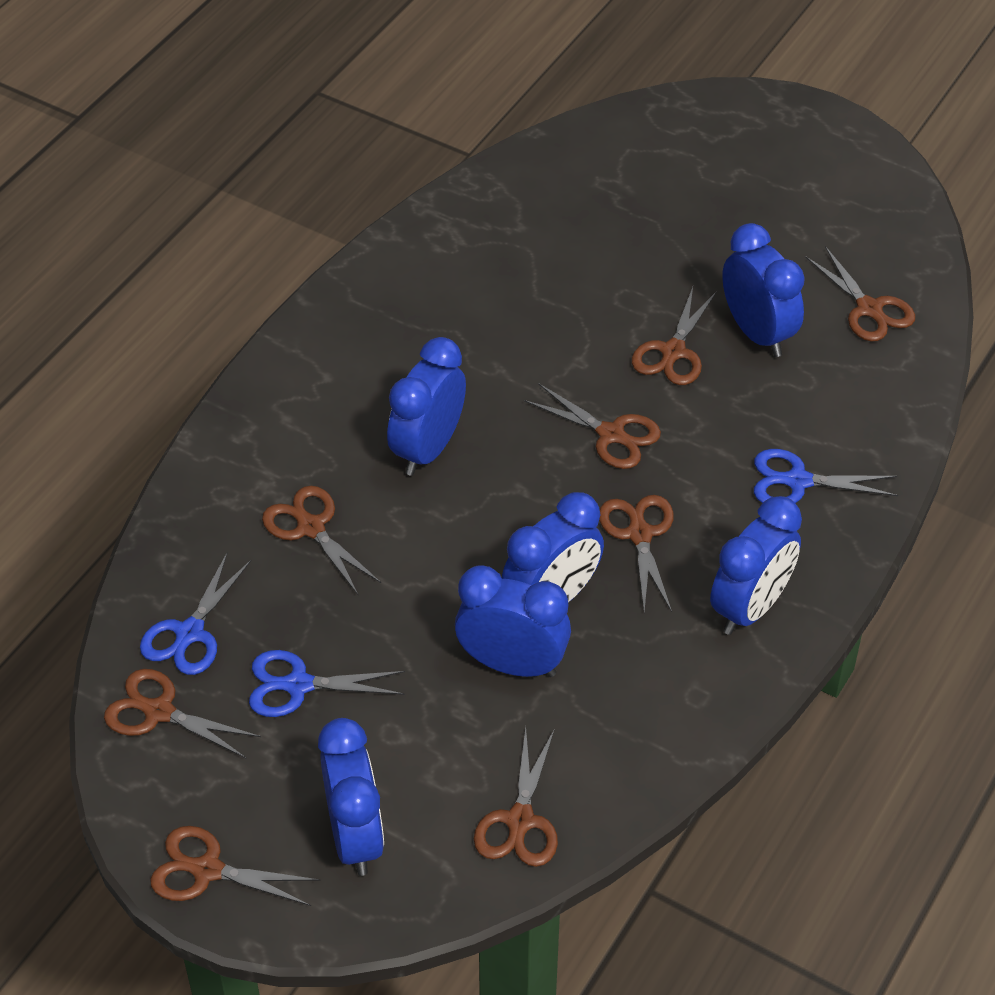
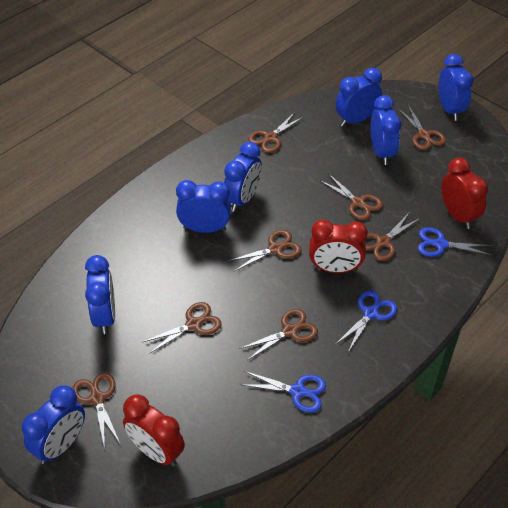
blue clock: 6 -> 7
red clock: 0 -> 3

